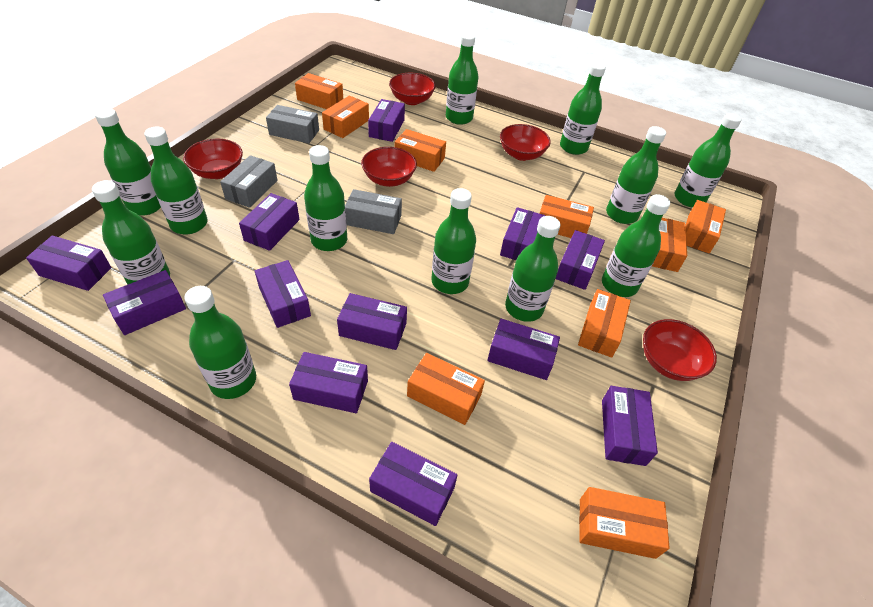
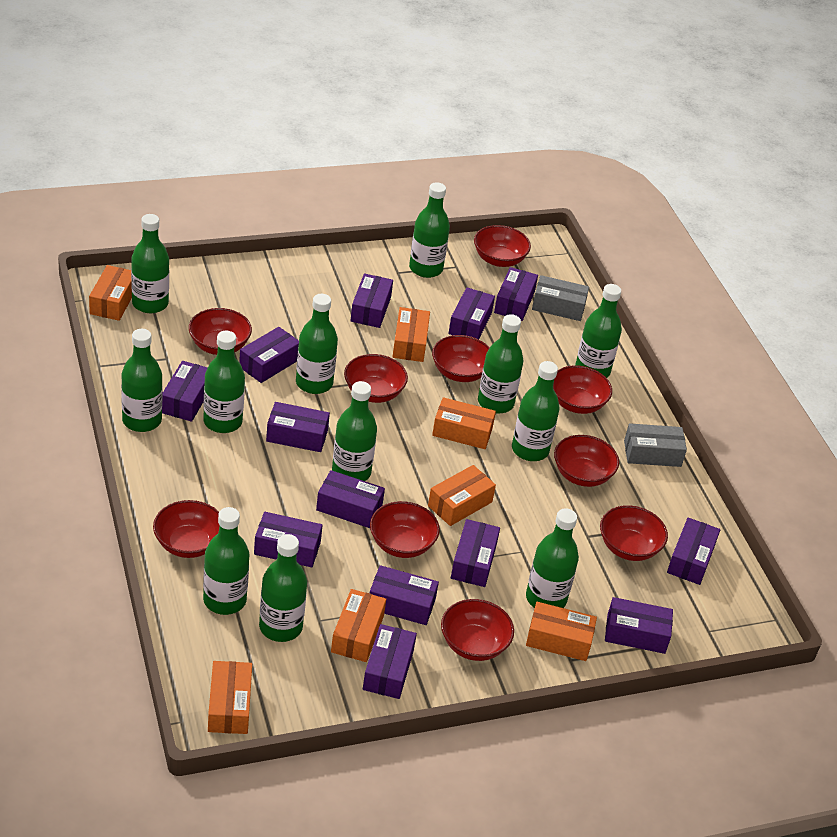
grey box: 3 -> 2
orange box: 9 -> 7
purple box: 12 -> 13
red bowl: 5 -> 10

